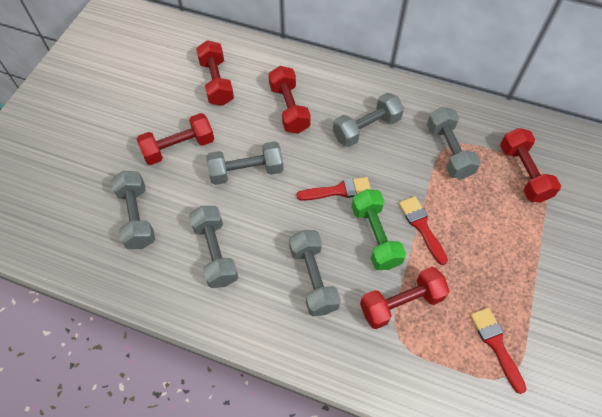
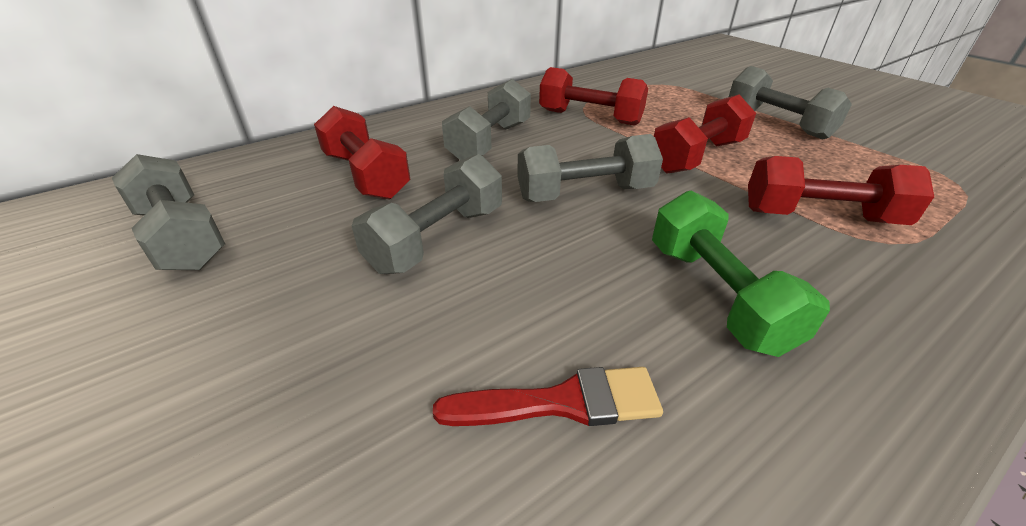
grey dumbbell: 6 -> 5
red brush: 3 -> 1
red dumbbell: 5 -> 4

